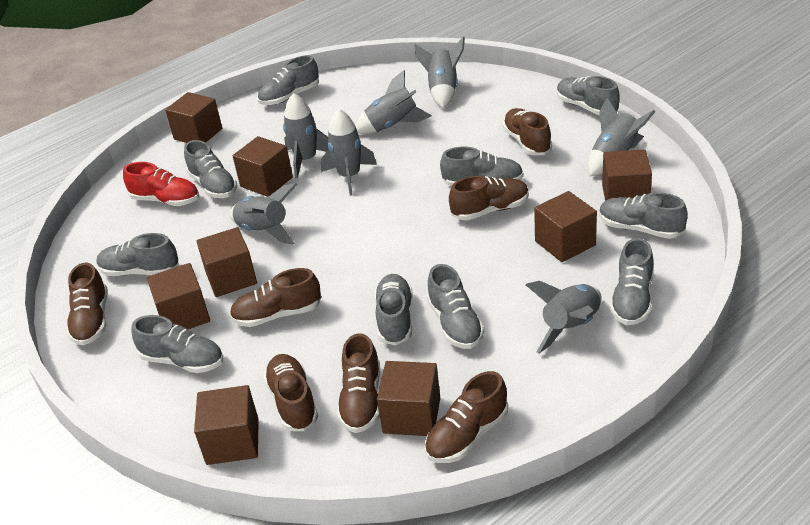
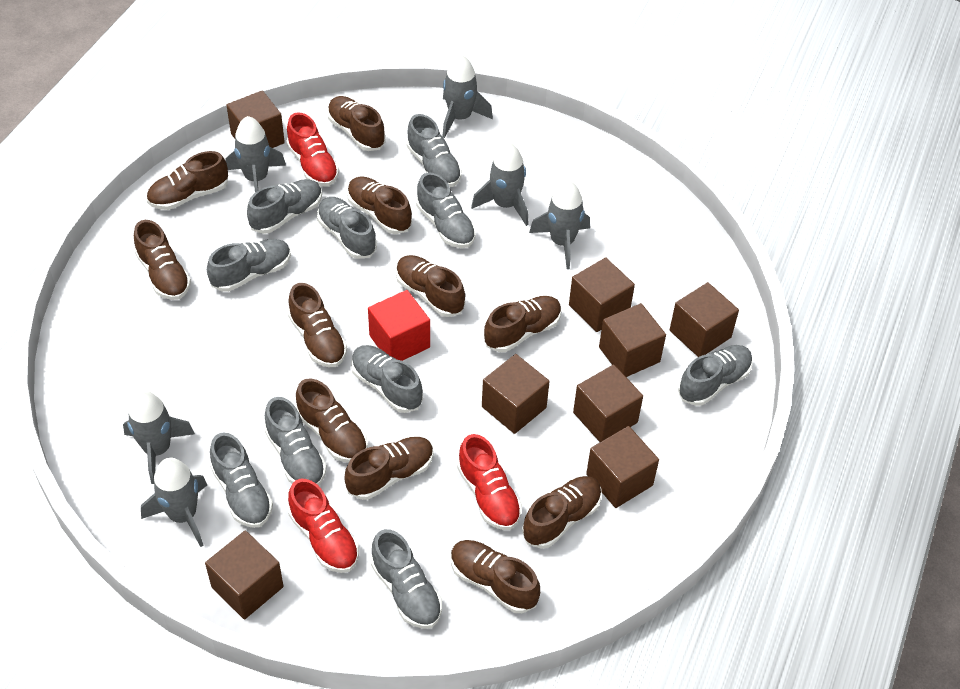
brown shoe: 7 -> 11
grey rocket: 7 -> 6
red cube: 0 -> 1
red shoe: 1 -> 3

